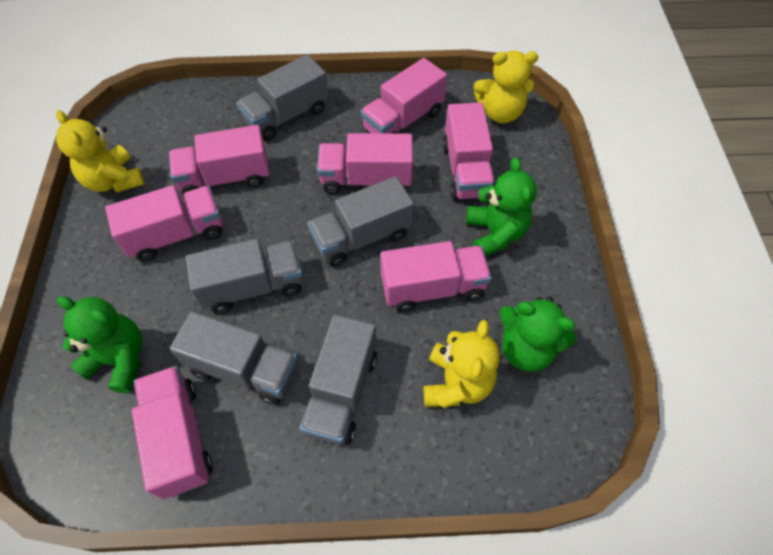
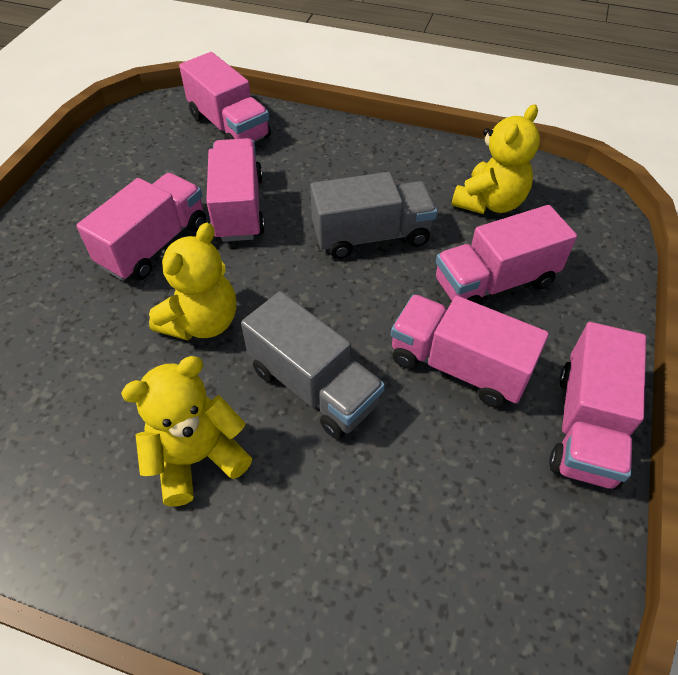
green teddy bear: 3 -> 0
grey truck: 5 -> 2
pink truck: 7 -> 6

